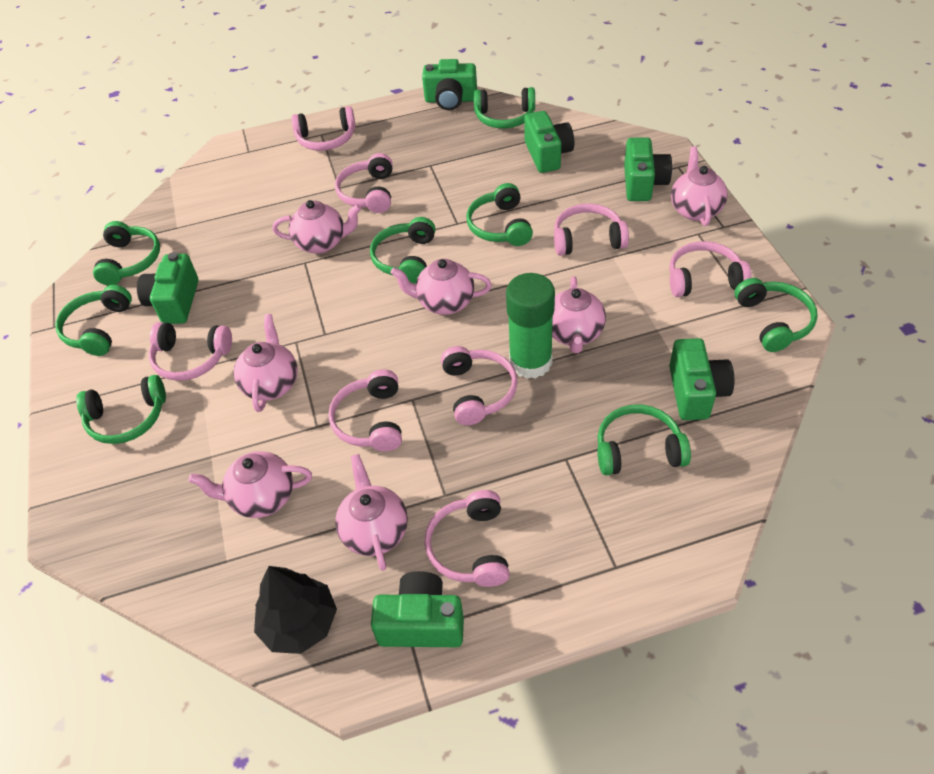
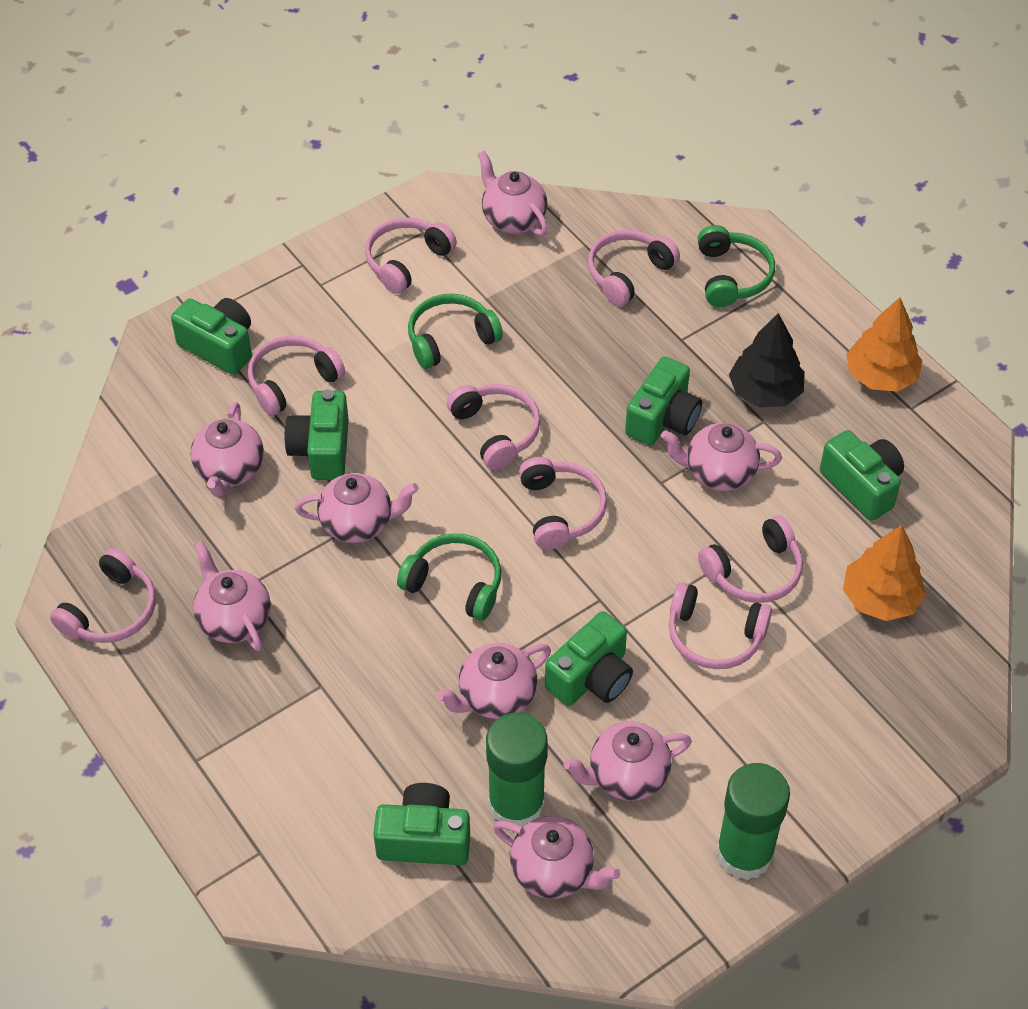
green glue stick: 1 -> 2
green headphones: 8 -> 3
orange tree: 0 -> 2
pink teapot: 7 -> 8

